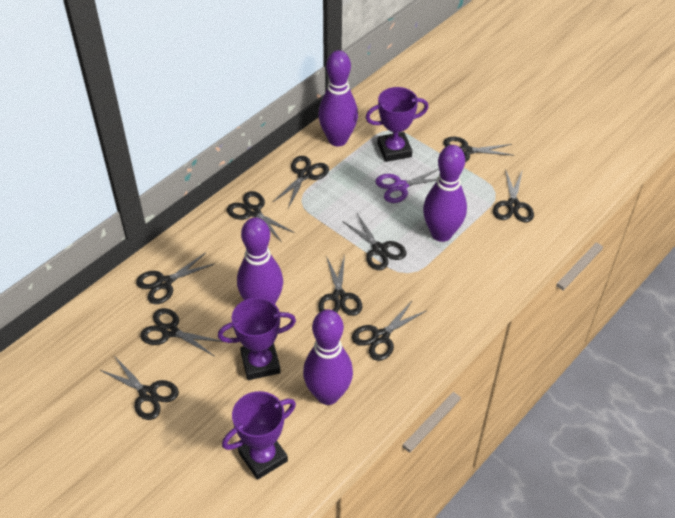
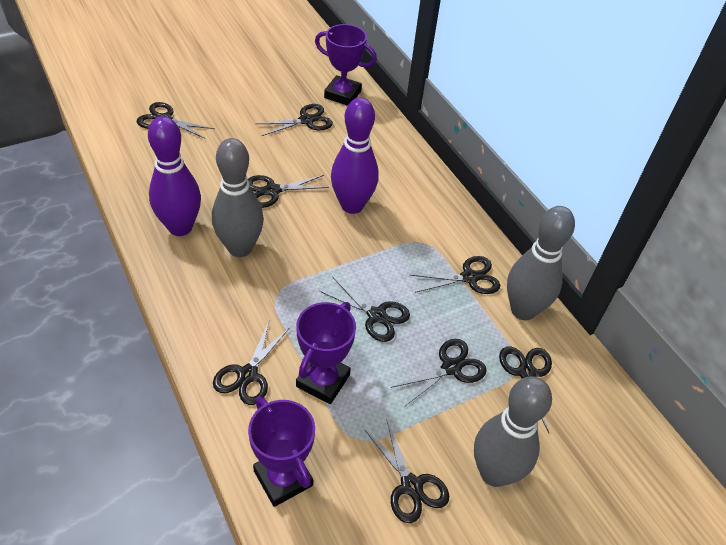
black scissors: 10 -> 9
grey bowling pin: 0 -> 3
purple bowling pin: 4 -> 2
purple scissors: 1 -> 0

